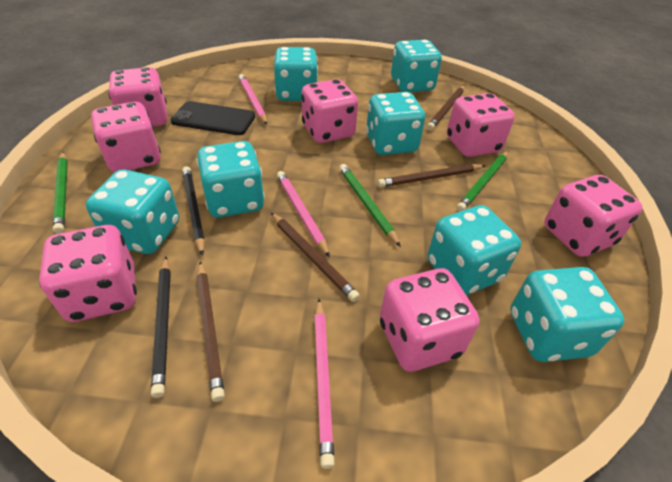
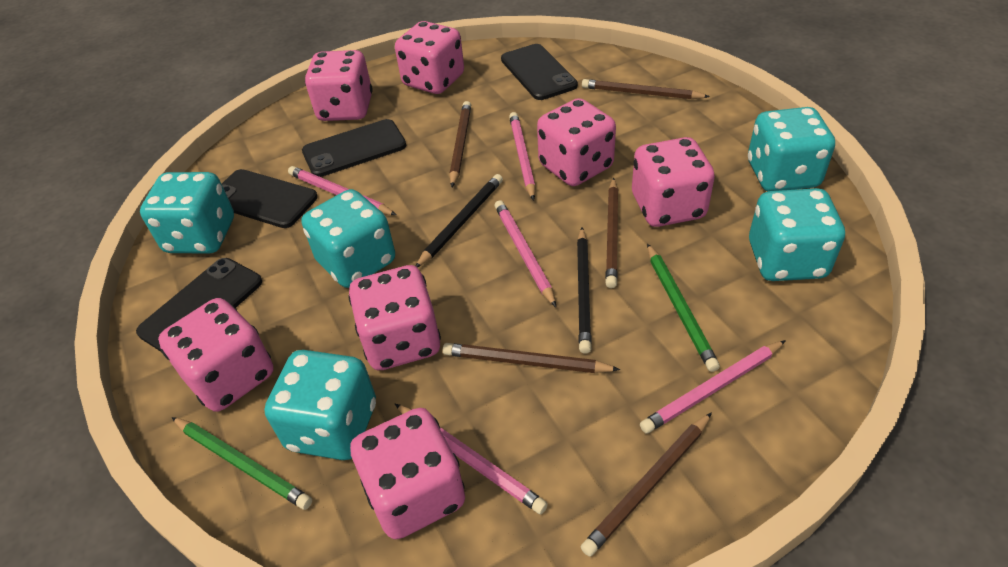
black phone: 1 -> 4
brown pencil: 4 -> 5
green pencil: 3 -> 2
pink pencil: 3 -> 5
turquoise dice: 7 -> 5

